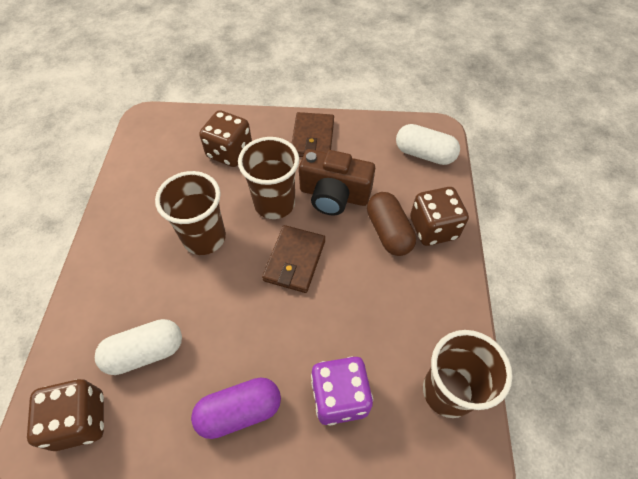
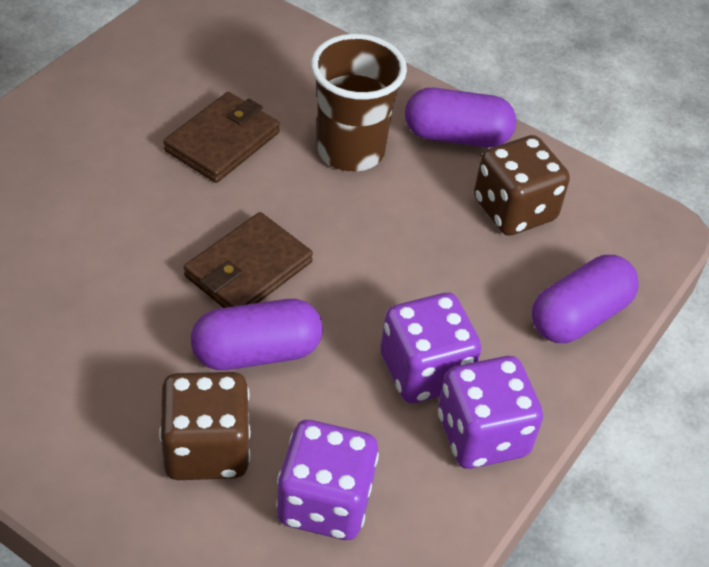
brown camera: 1 -> 0
brown capsule: 1 -> 0
brown cup: 3 -> 1
brown dice: 3 -> 2
purple capsule: 1 -> 3
purple dice: 1 -> 3
white capsule: 2 -> 0

